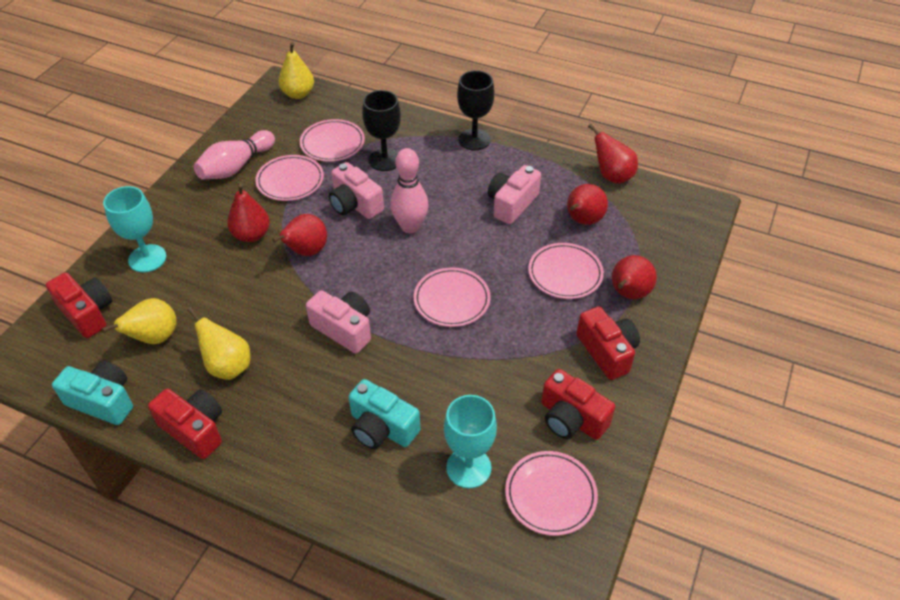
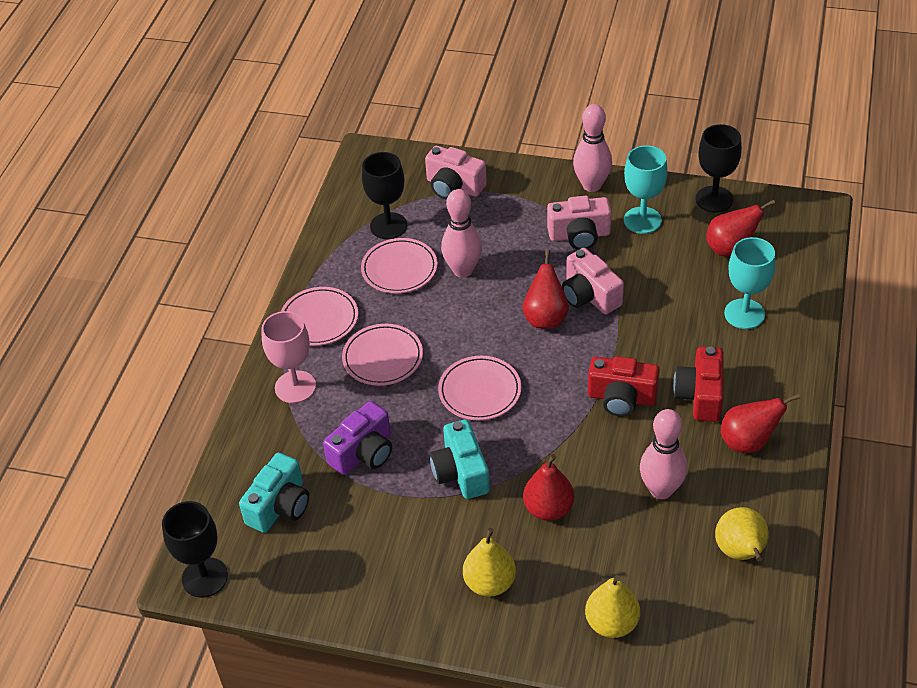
black goblet: 2 -> 3
pink bowling pin: 2 -> 3
pink goblet: 0 -> 1
pink plate: 5 -> 4
purple camera: 0 -> 1
red camera: 4 -> 2
red pear: 5 -> 4

